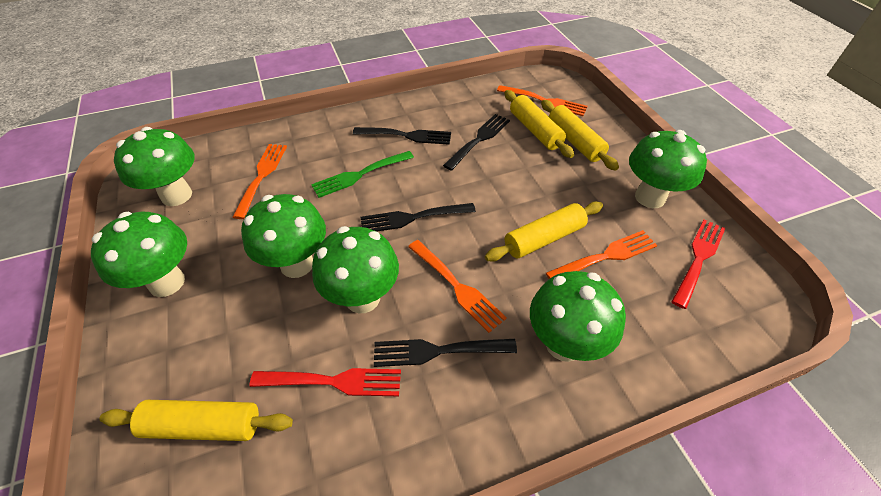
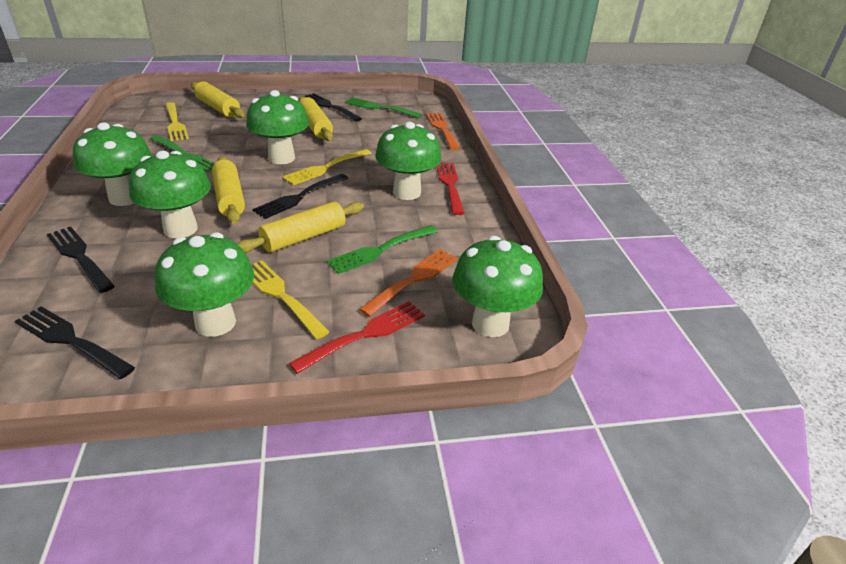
green fork: 1 -> 3
orange fork: 4 -> 2
yellow fork: 0 -> 3

